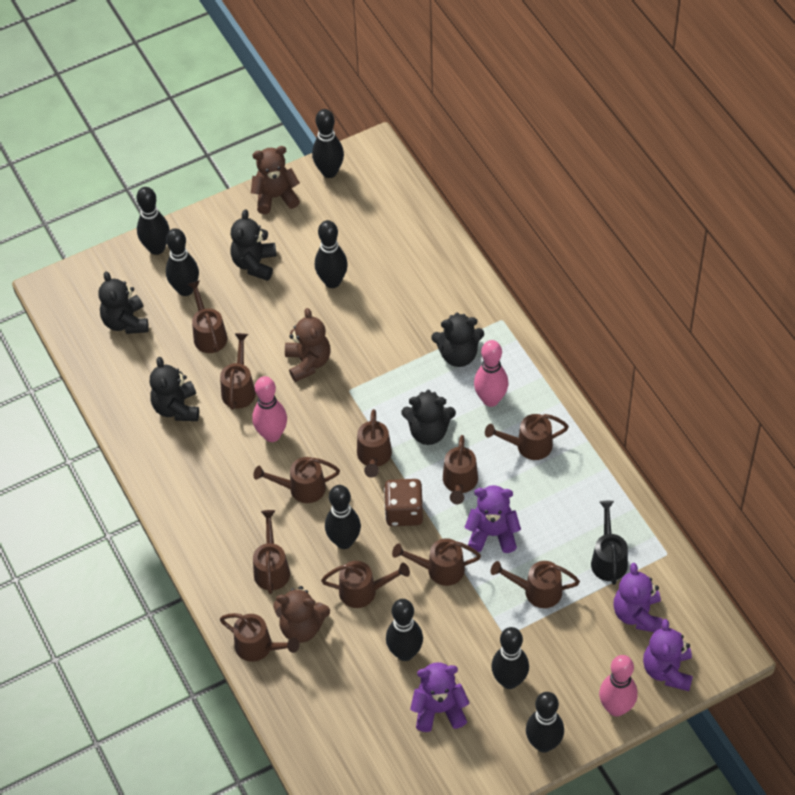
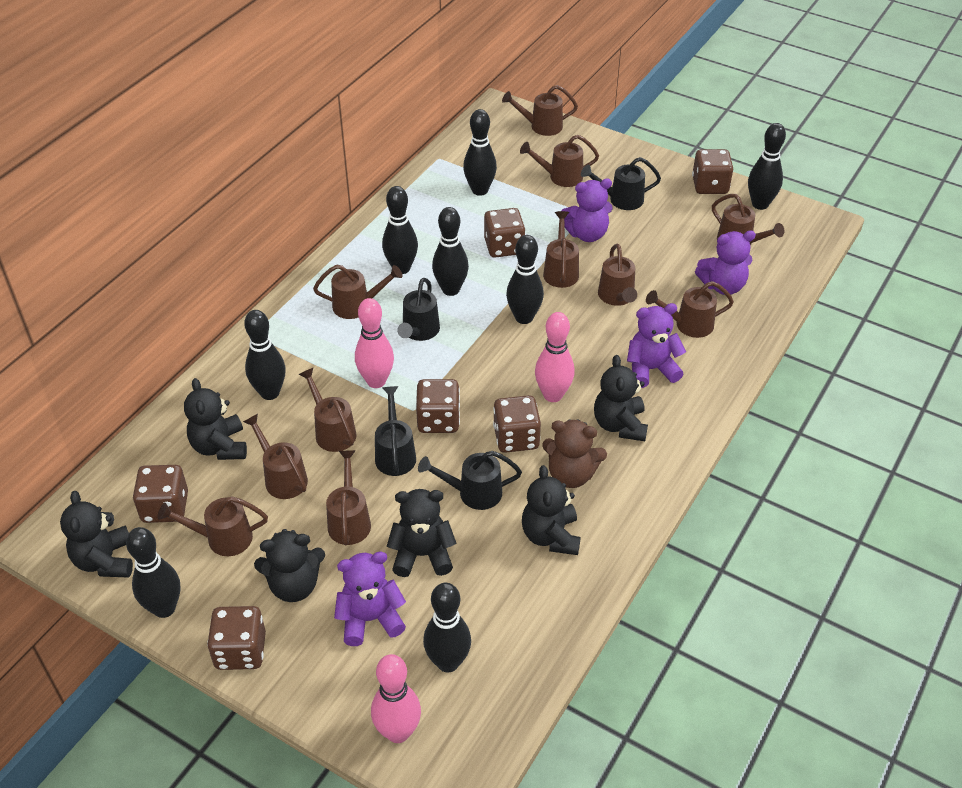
black teddy bear: 5 -> 6
black watering can: 1 -> 4
brown dice: 1 -> 6
brown teddy bear: 3 -> 1

